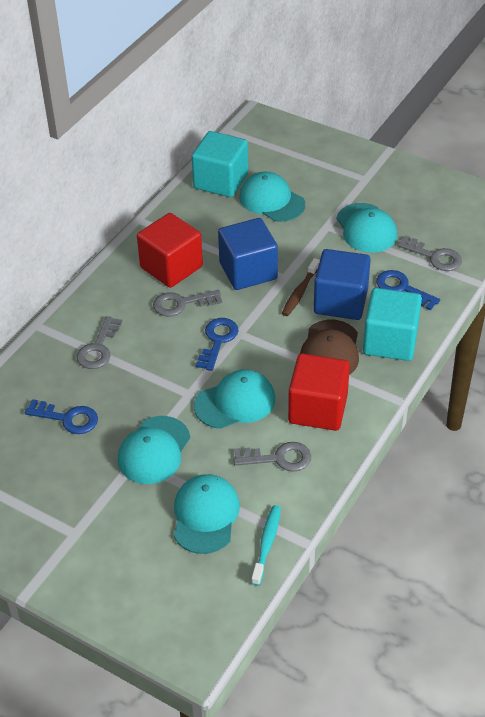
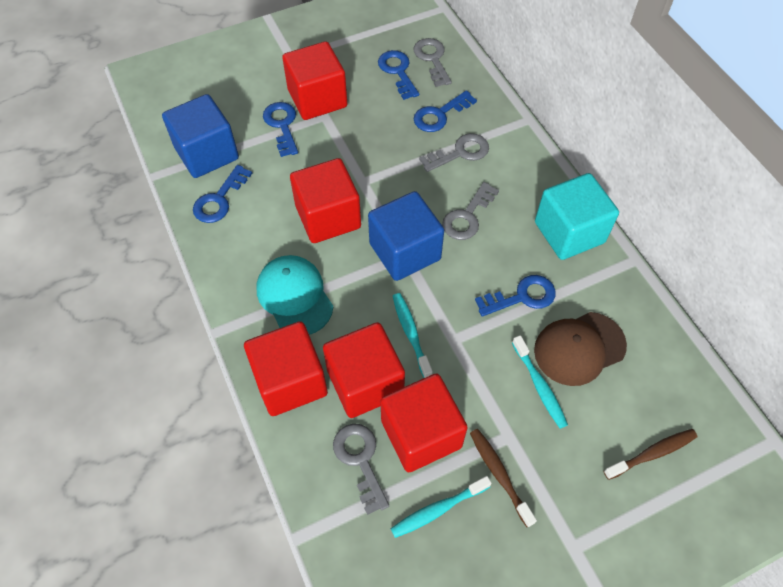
blue key: 3 -> 5
brown toothbrush: 1 -> 2
red cube: 2 -> 5
turquoise cap: 5 -> 1
turquoise cube: 2 -> 1
turquoise toothbrush: 1 -> 3

